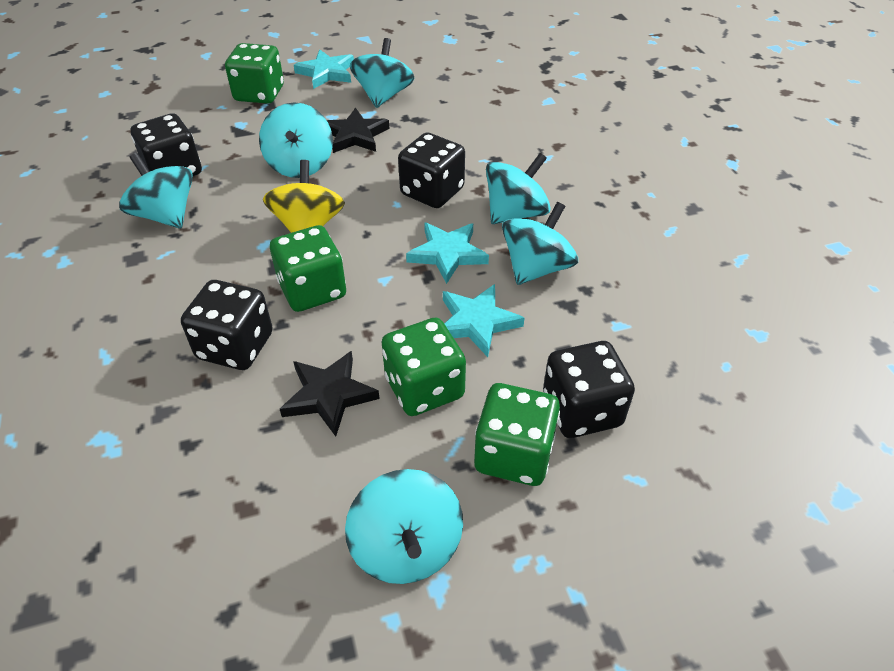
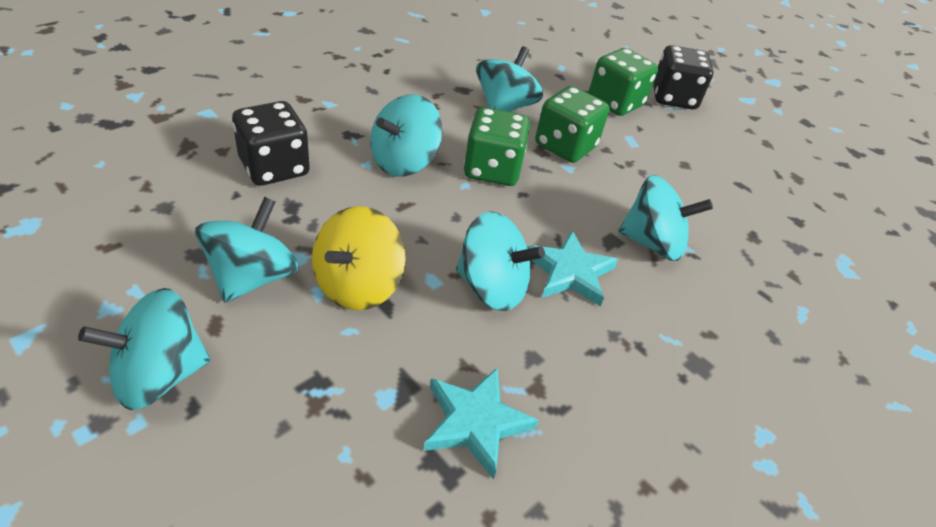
black dice: 4 -> 2
black star: 2 -> 0
green dice: 4 -> 3
turquoise star: 3 -> 2

